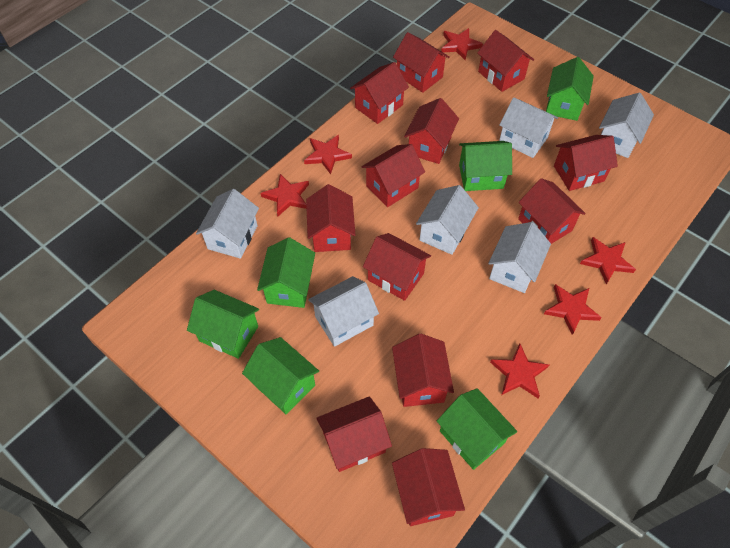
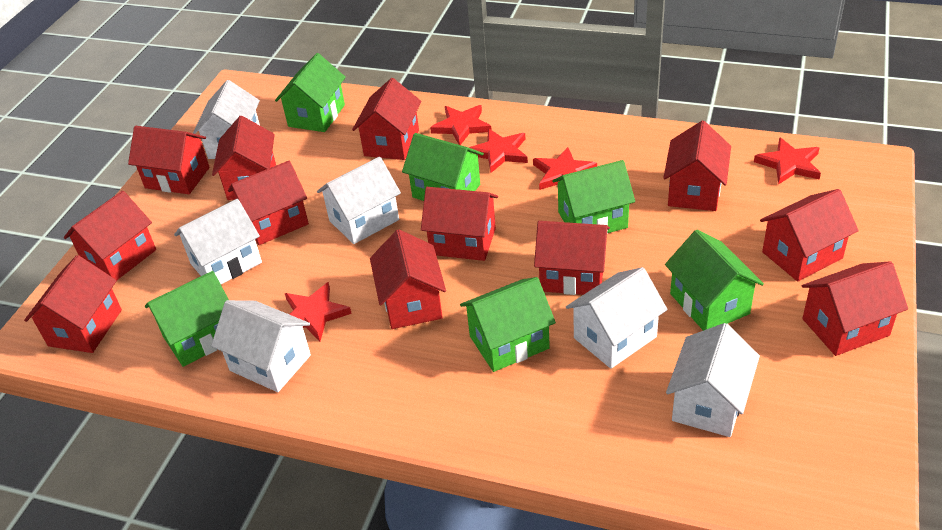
red star: 6 -> 5

